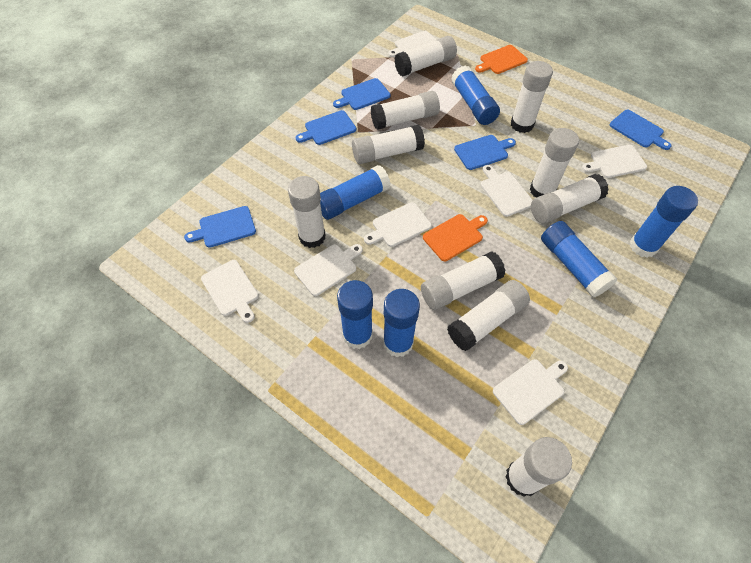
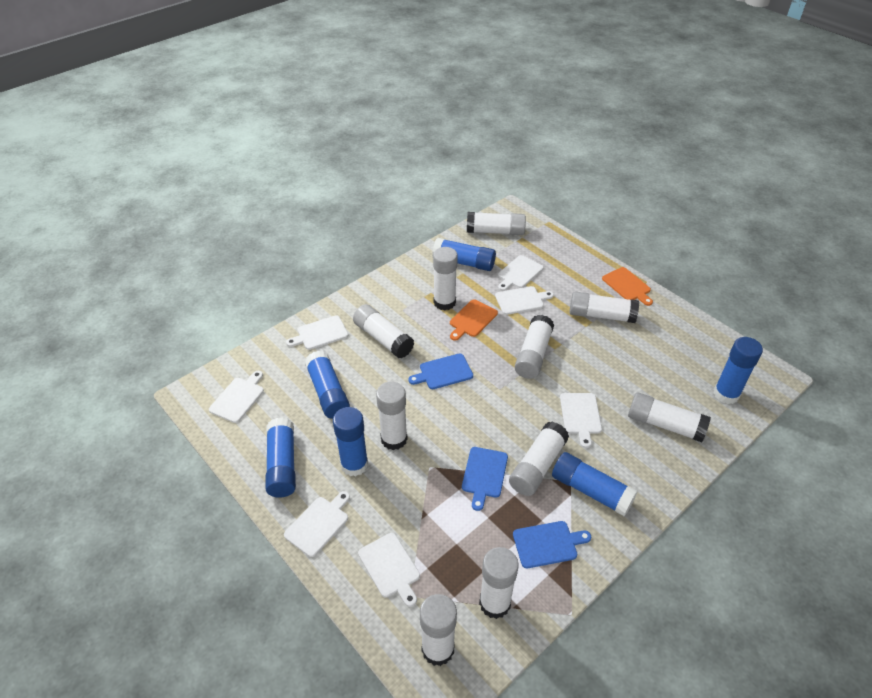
blue cutting board: 5 -> 3

